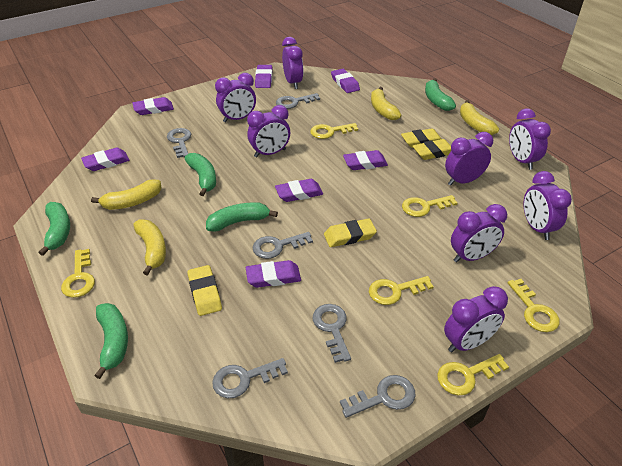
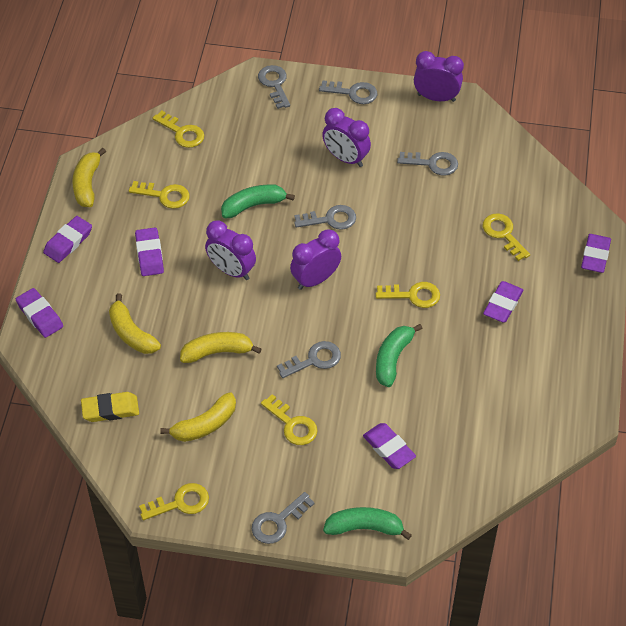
green banana: 5 -> 3
purple clock: 8 -> 4
purple eraser: 7 -> 6
yellow eraser: 4 -> 1

